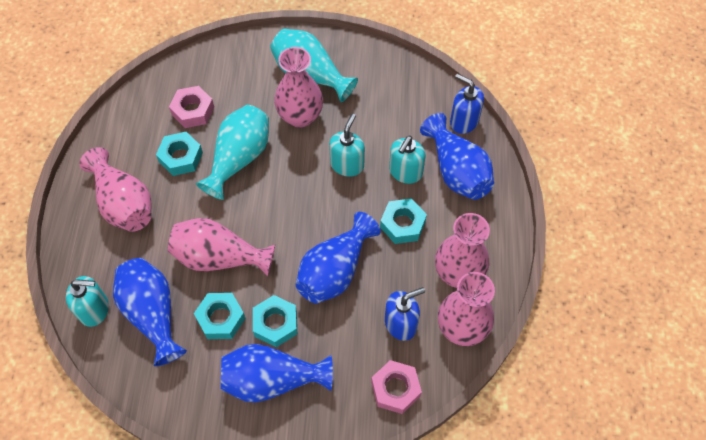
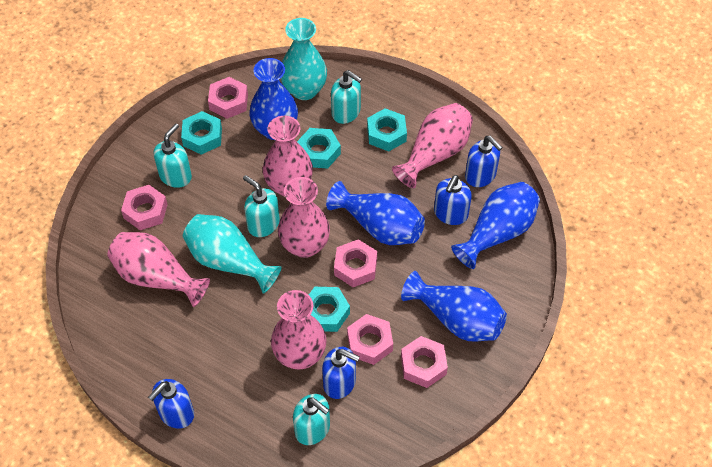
blue soap dispenser: 2 -> 4
pink nut: 2 -> 5
turquoise soap dispenser: 3 -> 4

